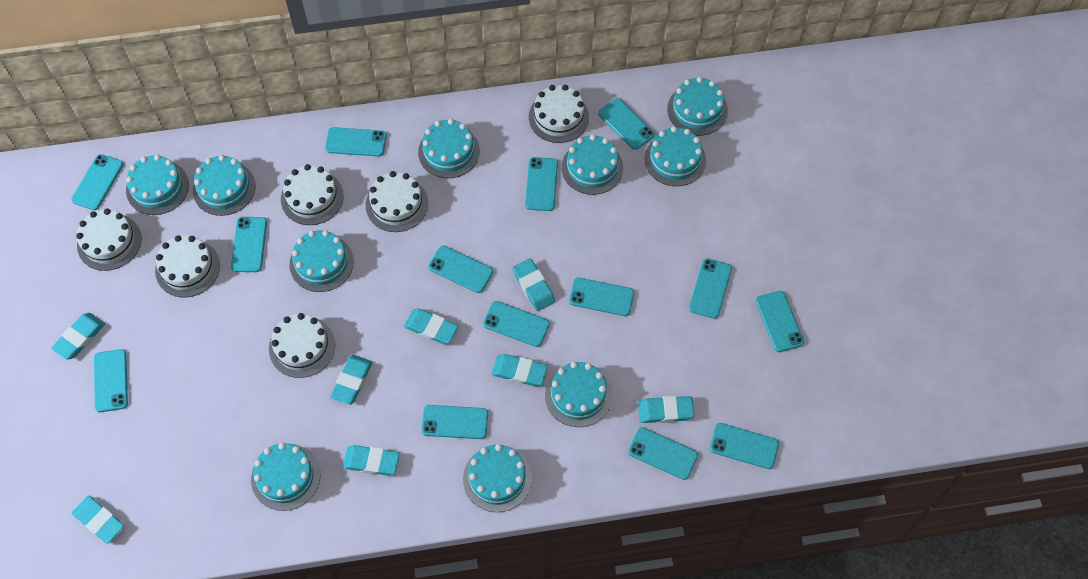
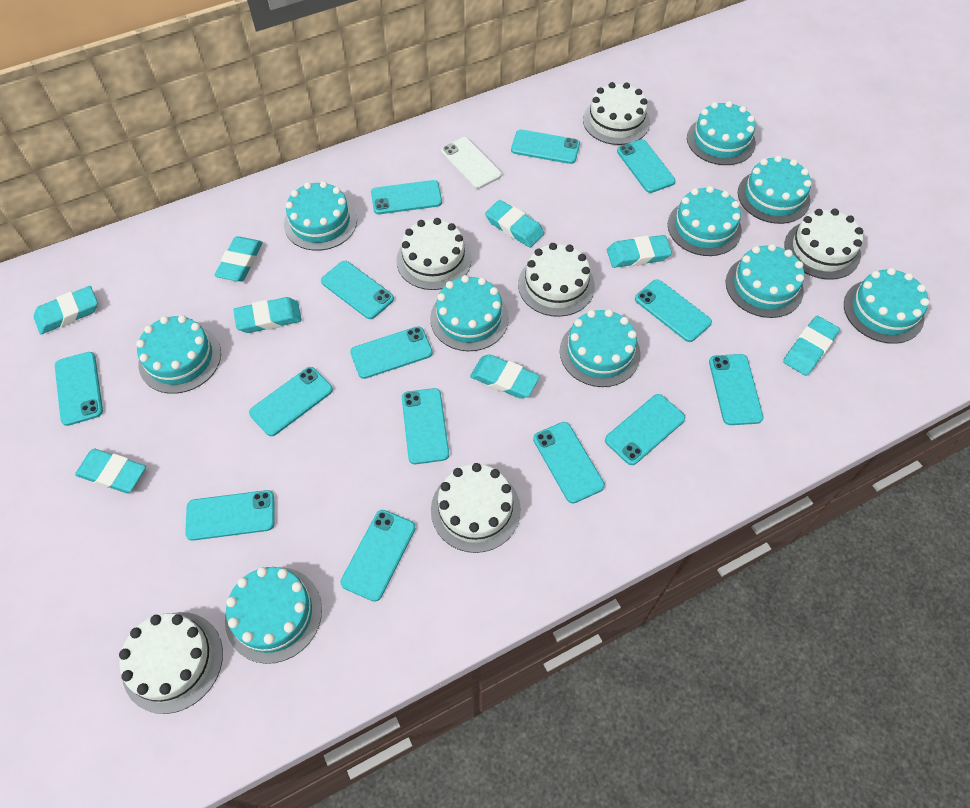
white phone: 0 -> 1

